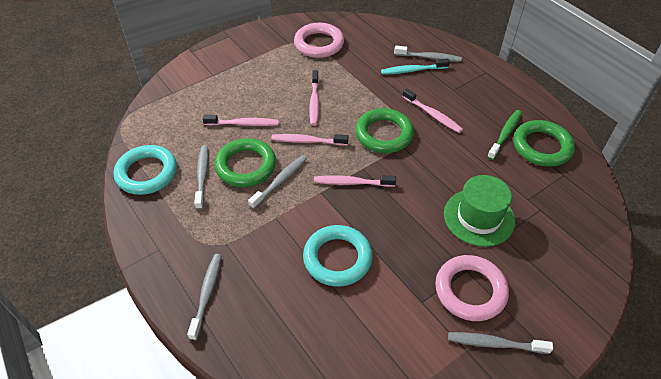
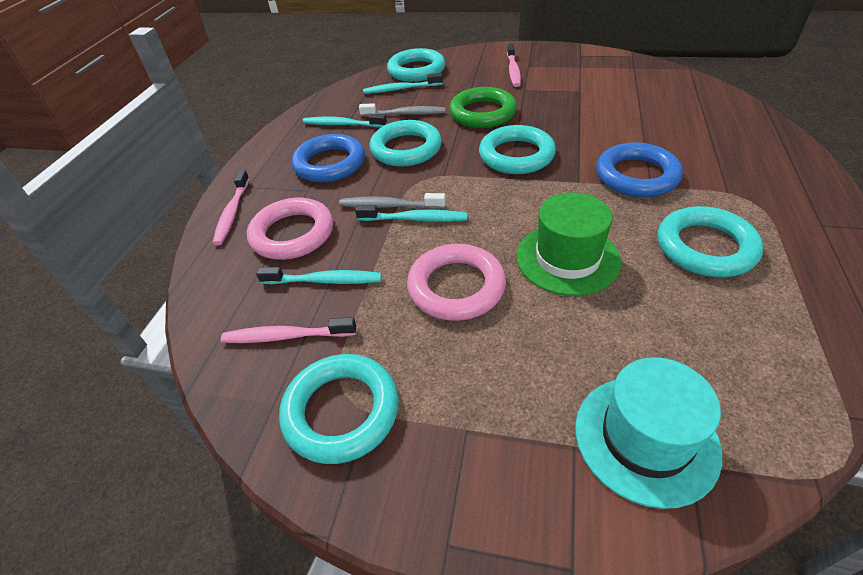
blue ring: 0 -> 2
green ring: 3 -> 1
green toothbrush: 1 -> 0
grey toothbrush: 5 -> 2
pink toothbrush: 5 -> 3
turquoise hat: 0 -> 1
turquoise ring: 2 -> 5
turquoise toothbrush: 1 -> 4

